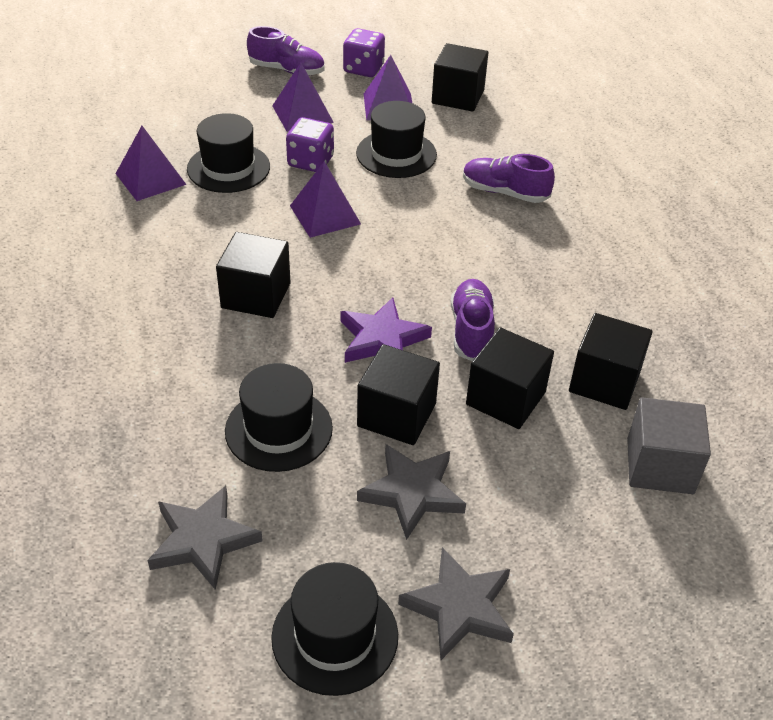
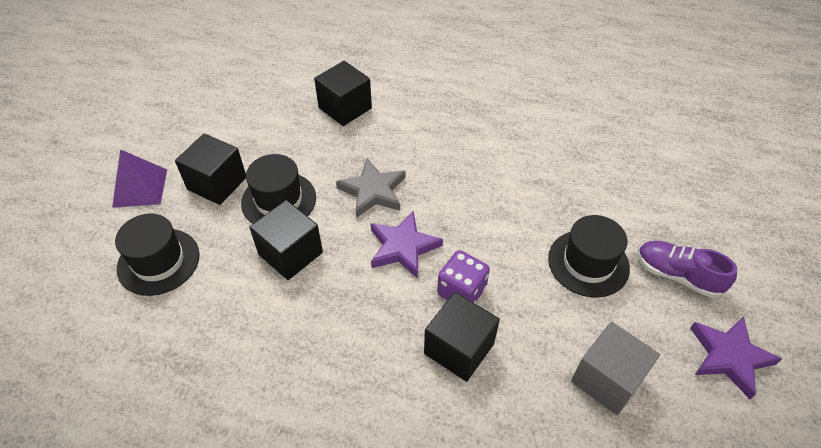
black cube: 5 -> 4
black hat: 4 -> 3
grey star: 3 -> 1
purple dice: 2 -> 1
purple pyramid: 4 -> 1
purple shoe: 3 -> 1
purple star: 1 -> 2

